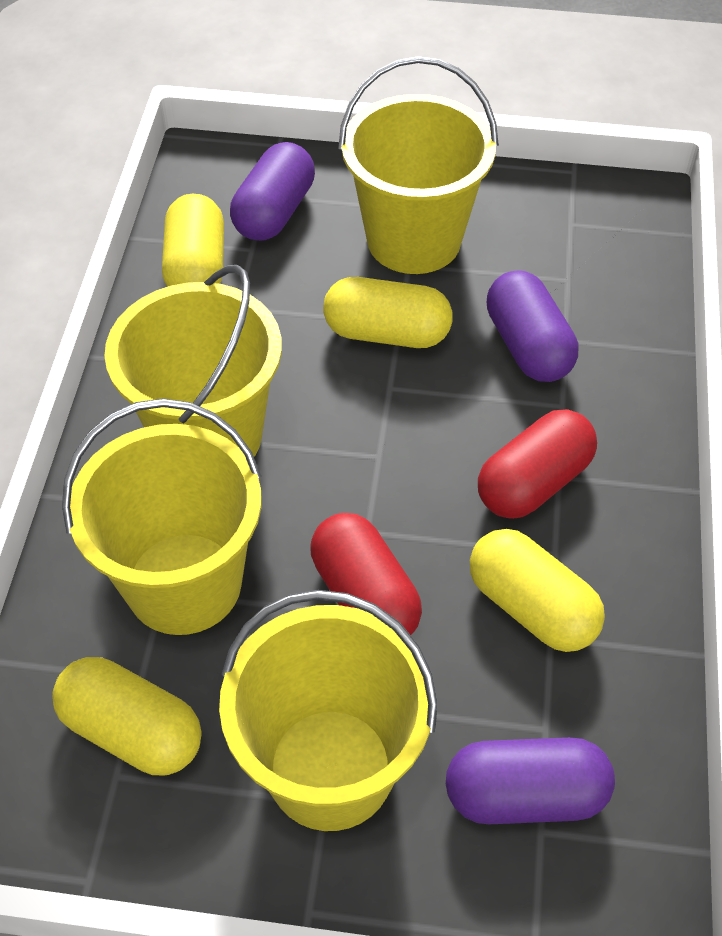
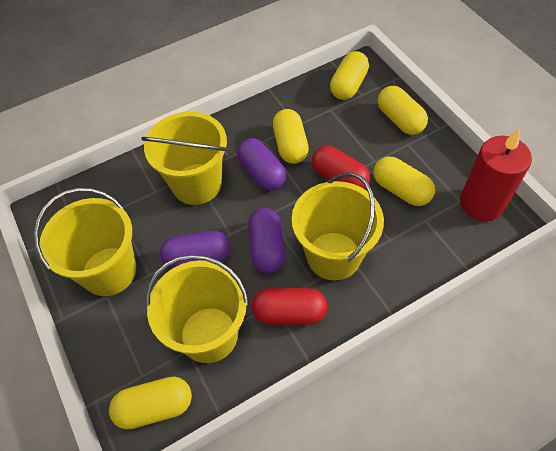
red candle: 0 -> 1
yellow capsule: 4 -> 5

